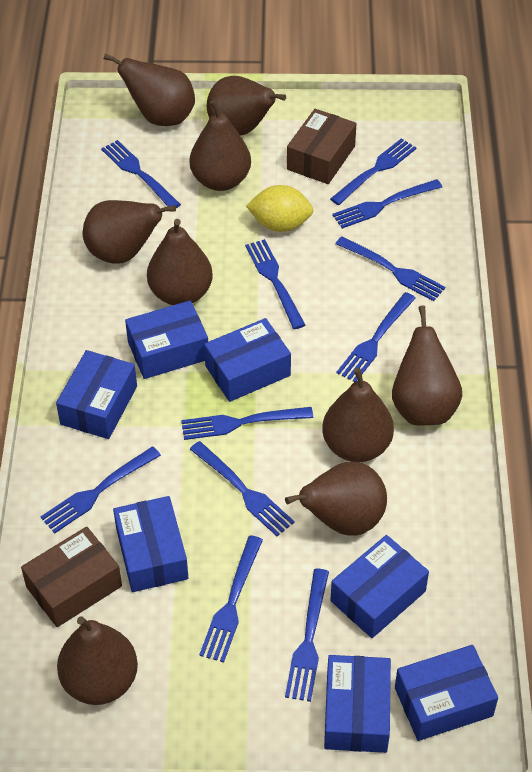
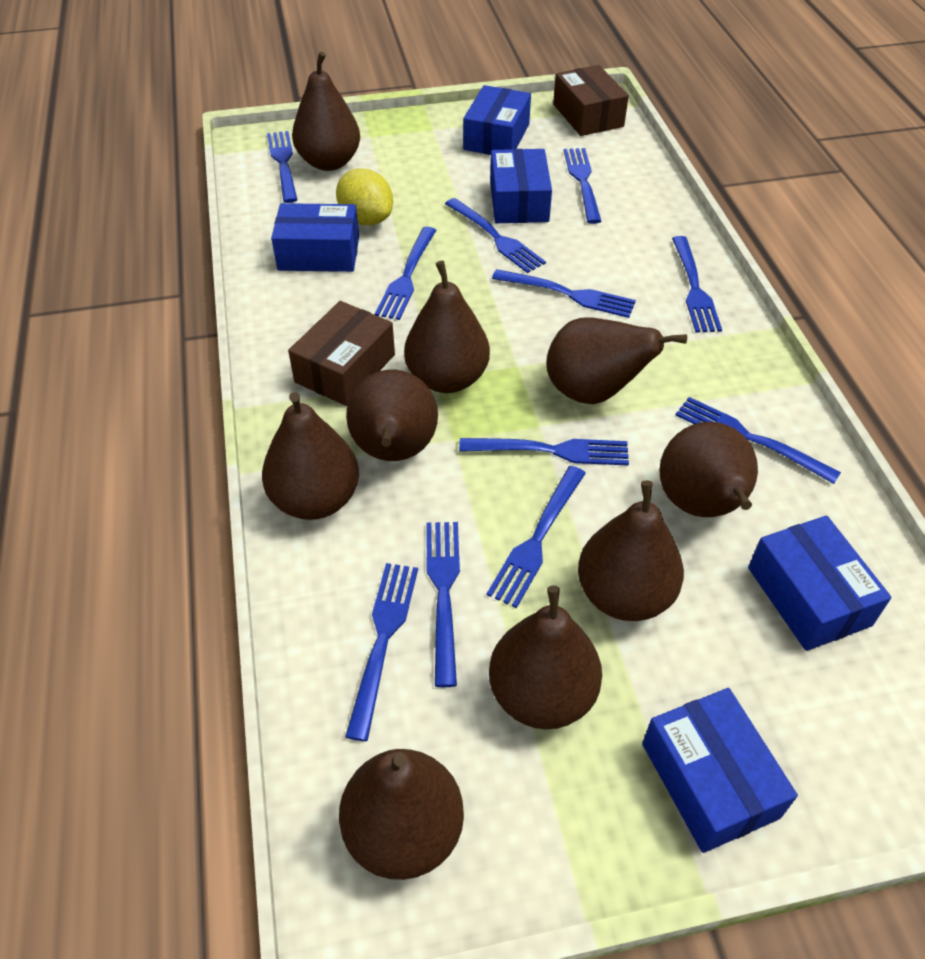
blue box: 7 -> 5

